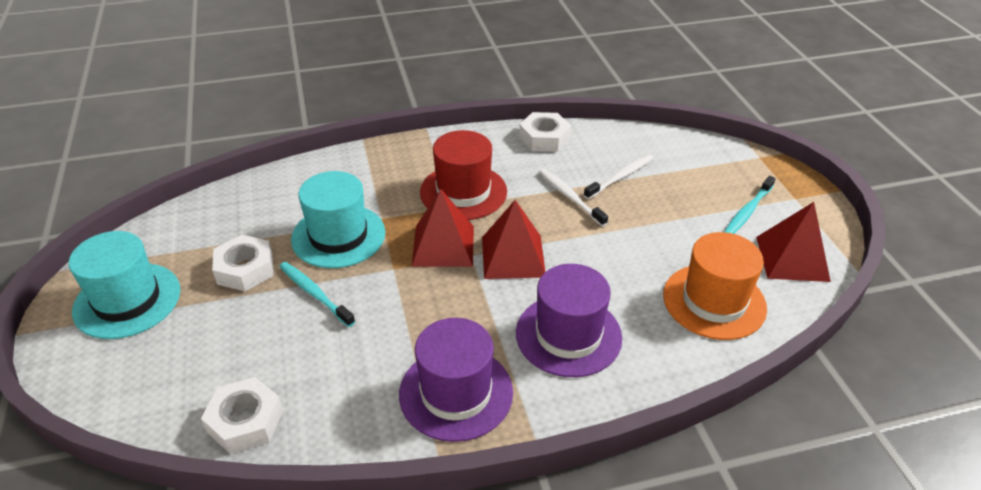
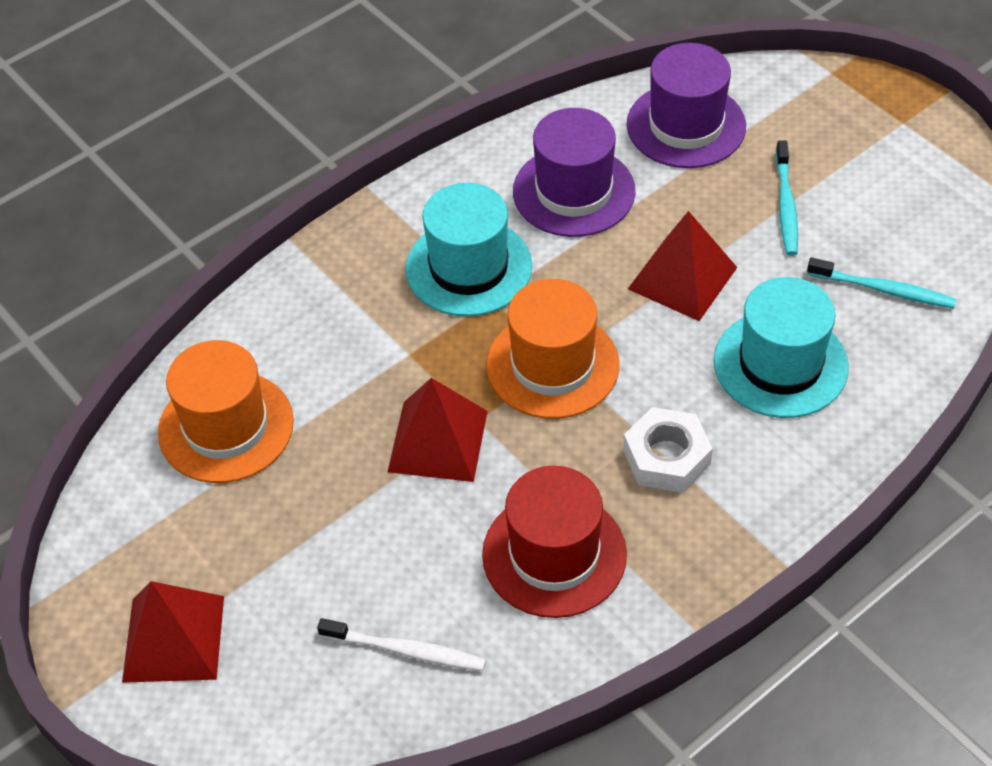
orange hat: 1 -> 2
white nut: 3 -> 1
white toothbrush: 2 -> 1

